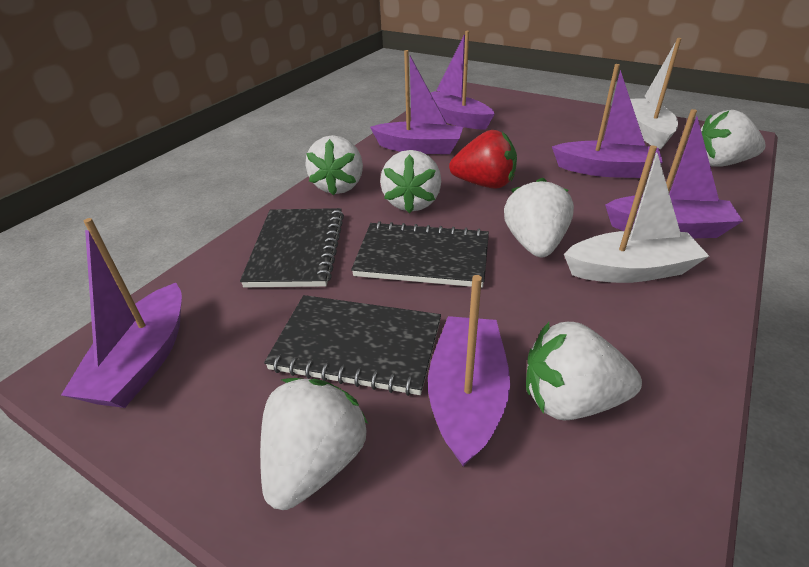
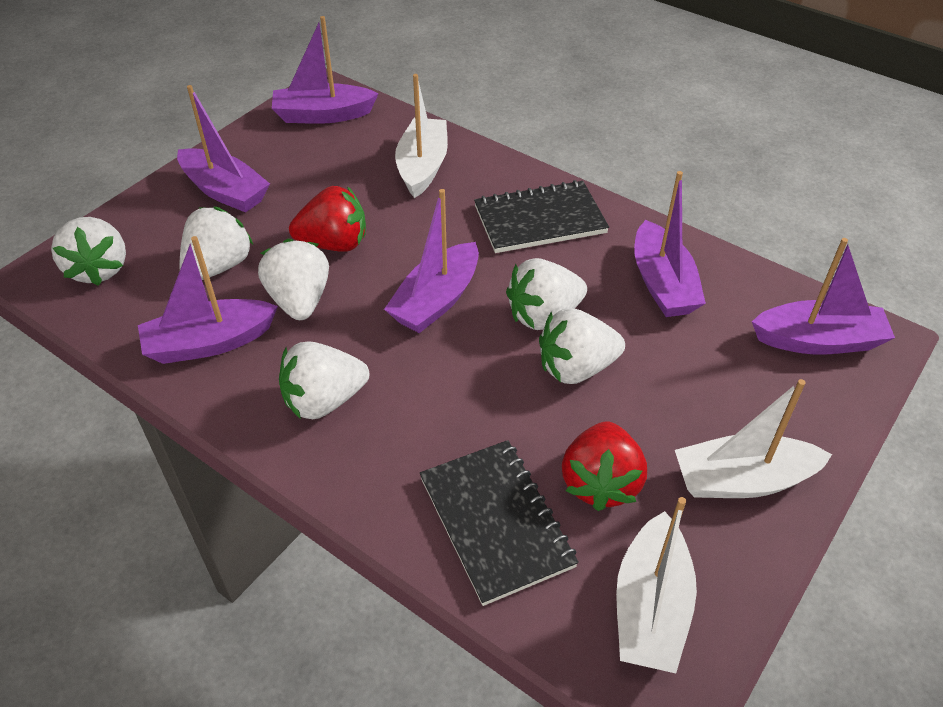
black notebook: 3 -> 2
red strawberry: 1 -> 2
white boat: 2 -> 3

